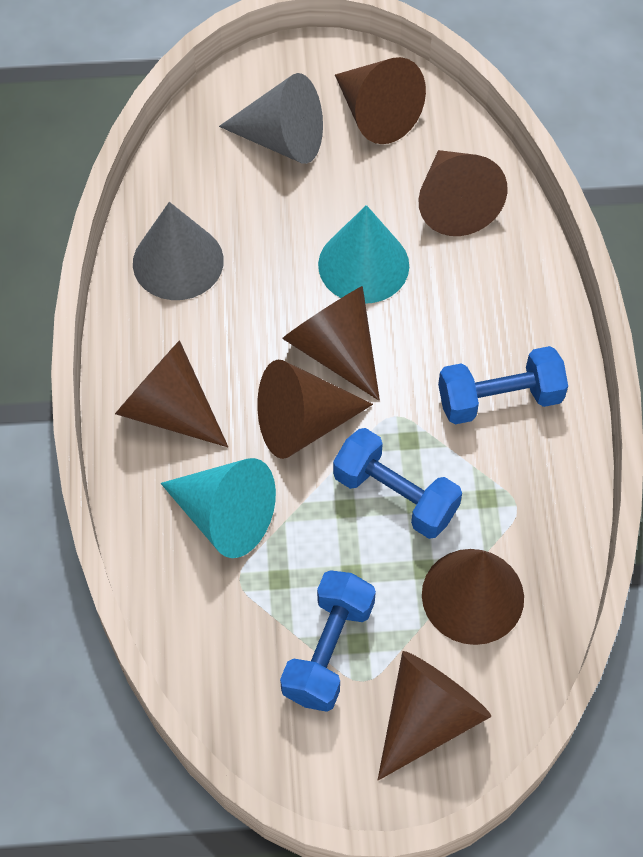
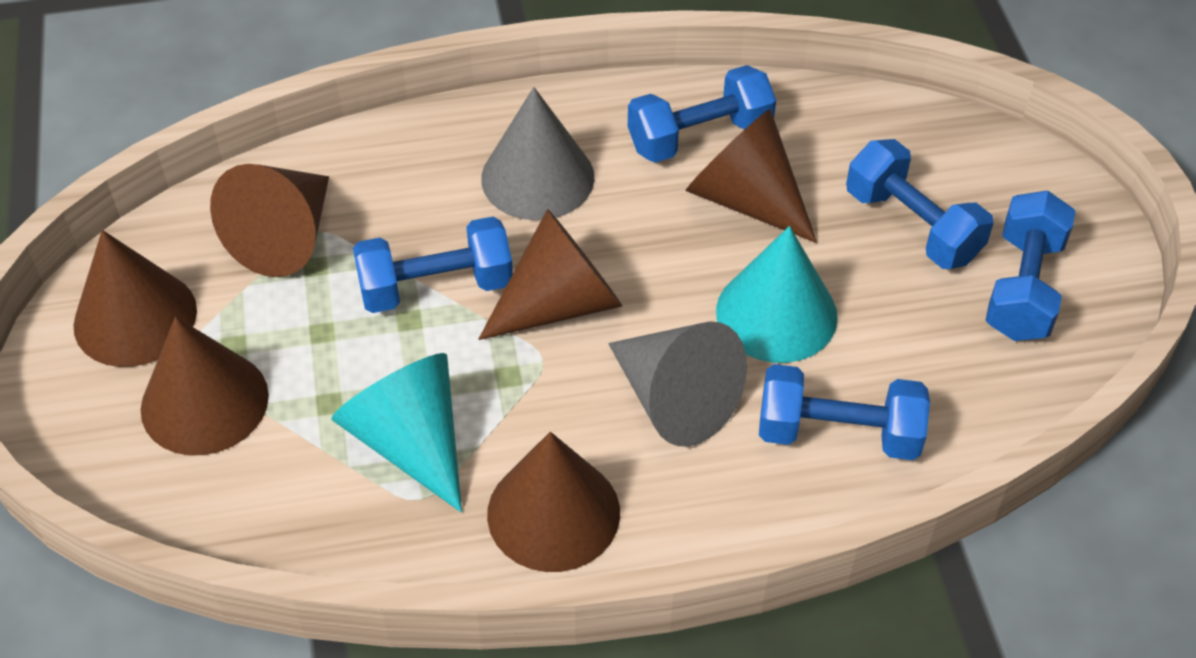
blue dumbbell: 3 -> 5
brown cone: 7 -> 6

